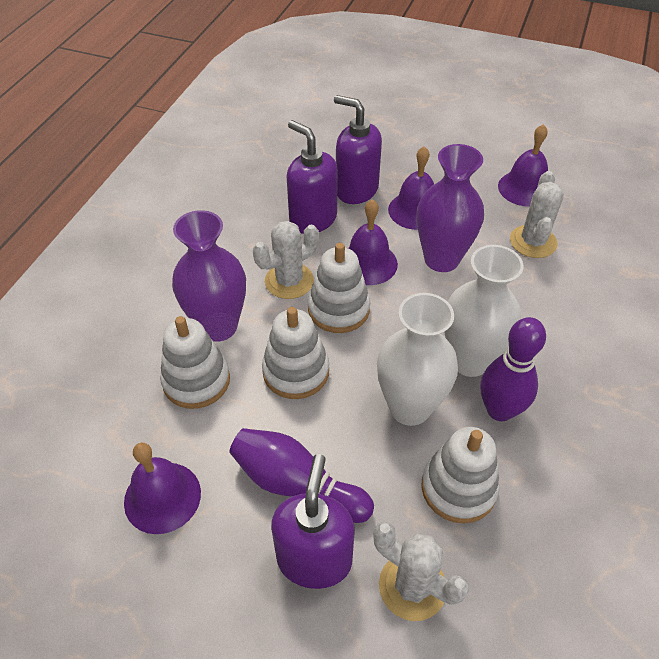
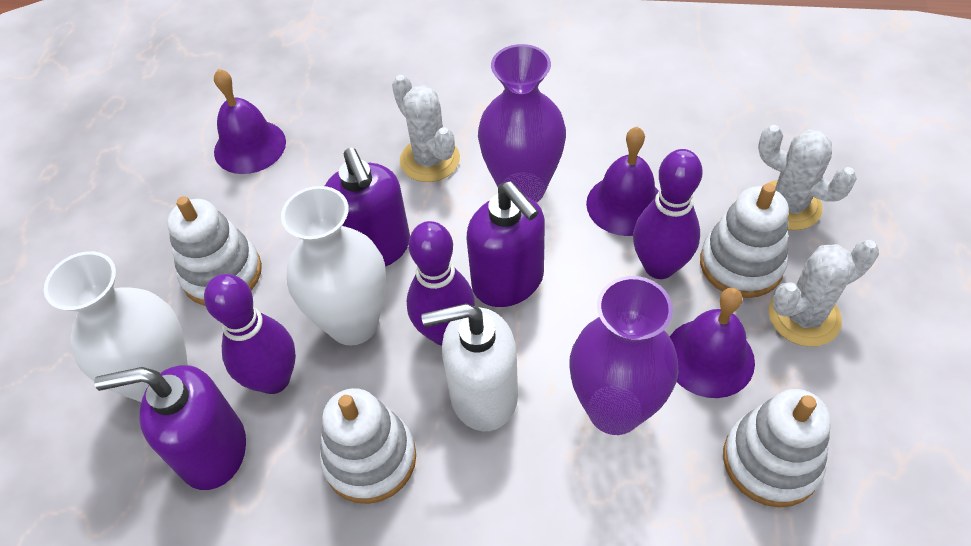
purple bell: 4 -> 3
purple bowling pin: 2 -> 3
white soap dispenser: 0 -> 1

